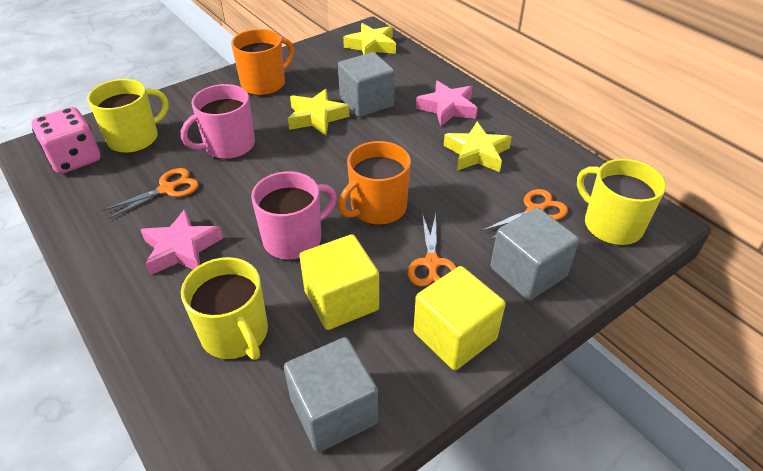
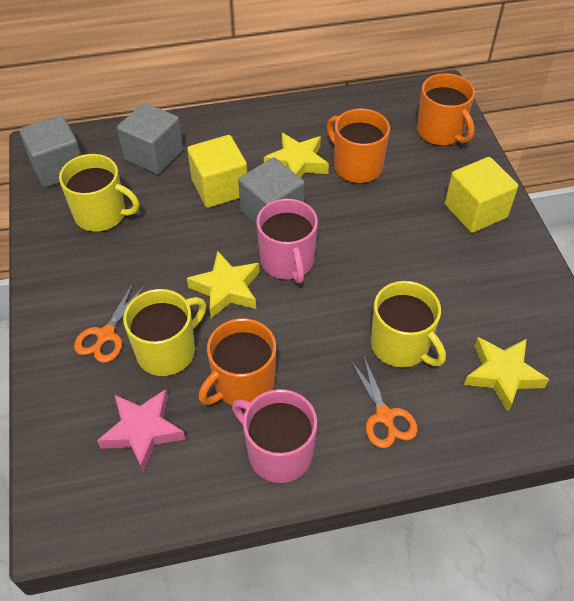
orange mug: 2 -> 3
orange scissors: 3 -> 2
pink dice: 1 -> 0
pink star: 2 -> 1

